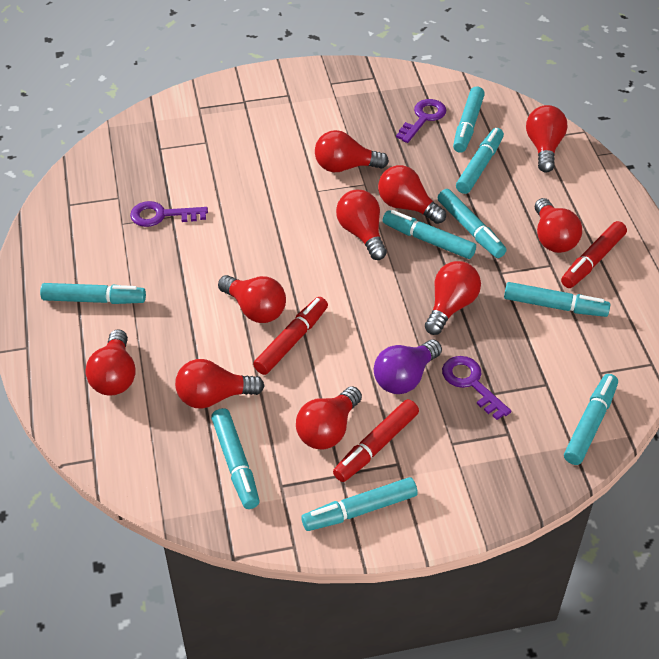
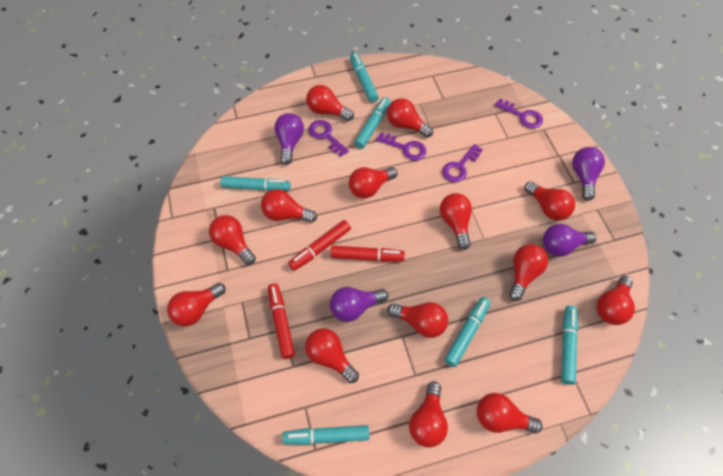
purple key: 3 -> 4
purple light bulb: 1 -> 4
red light bulb: 10 -> 14
turquoise marker: 9 -> 6

